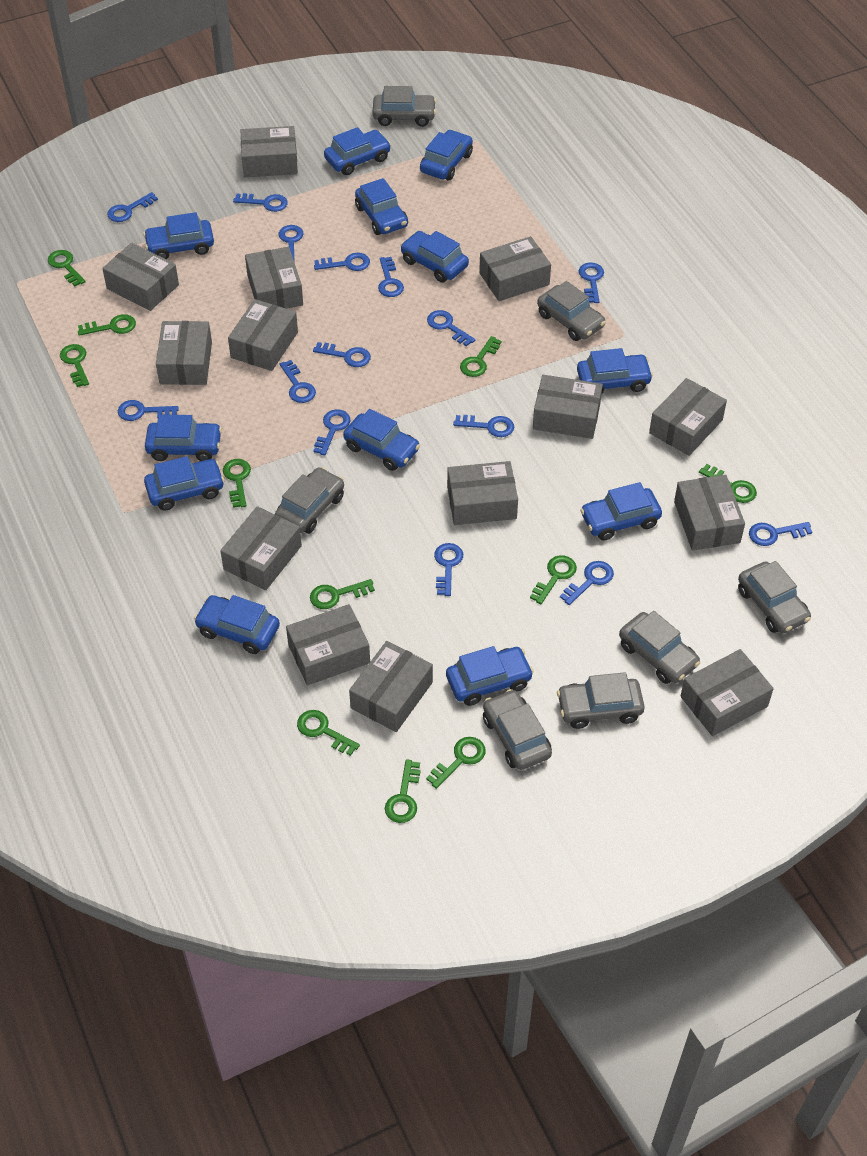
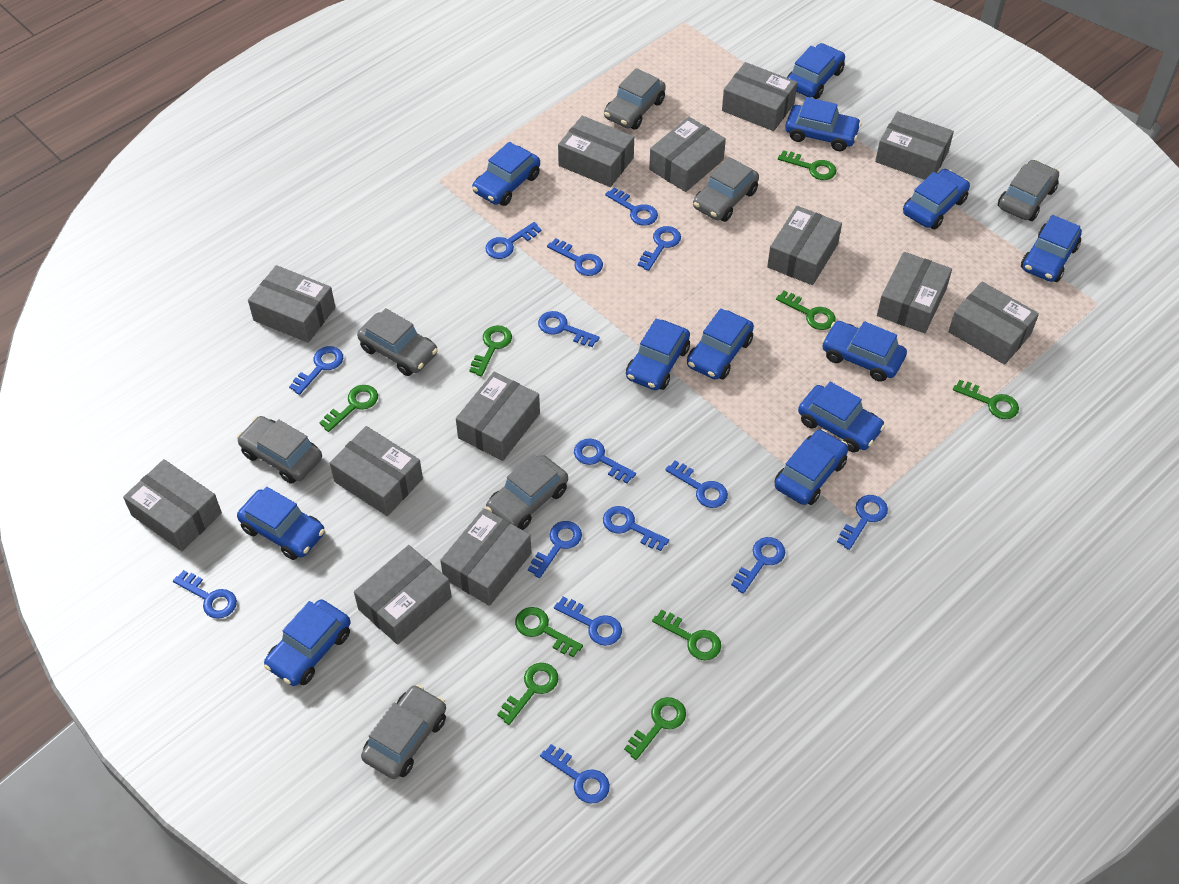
green key: 11 -> 9
grey box: 14 -> 13

